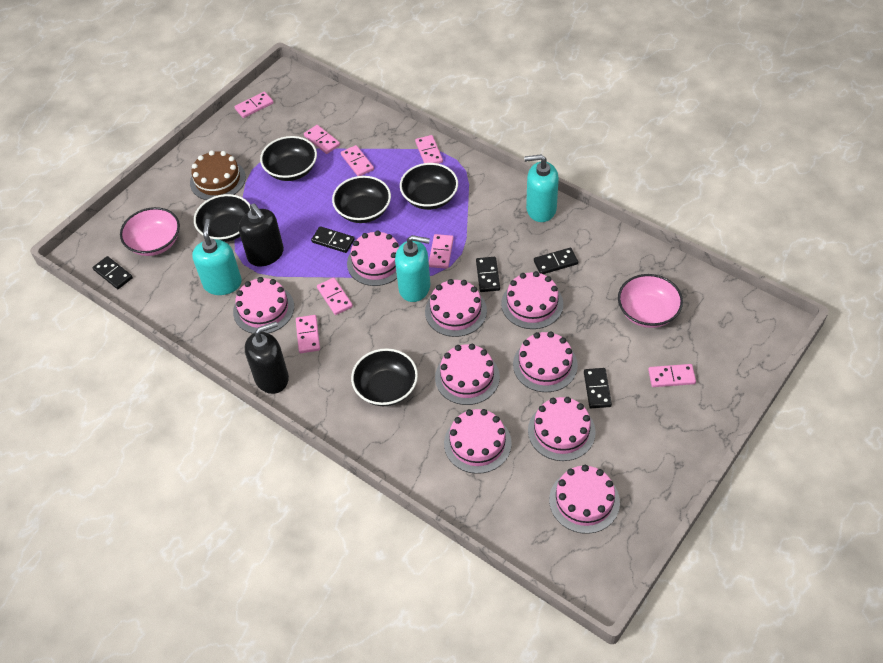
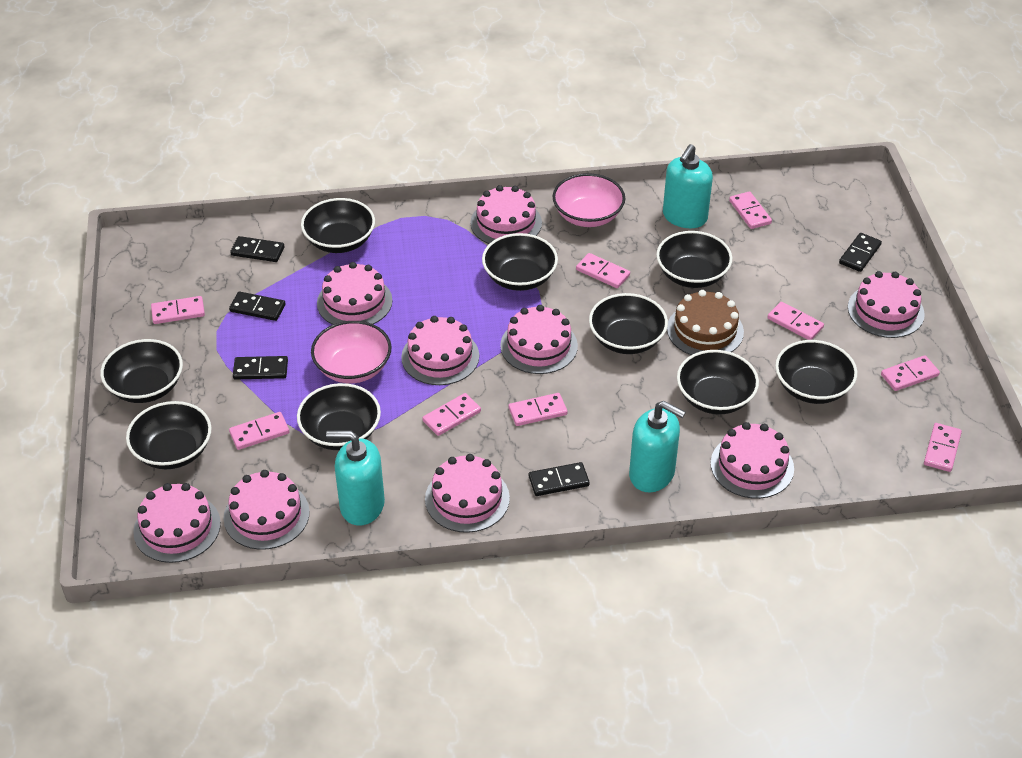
black bowl: 5 -> 9
black soap dispenser: 2 -> 0
pink domino: 8 -> 9

